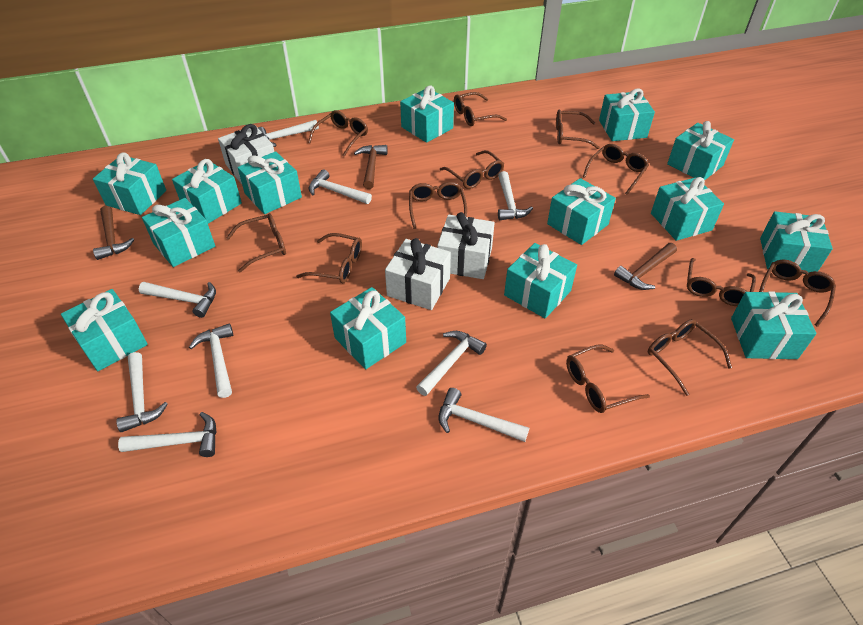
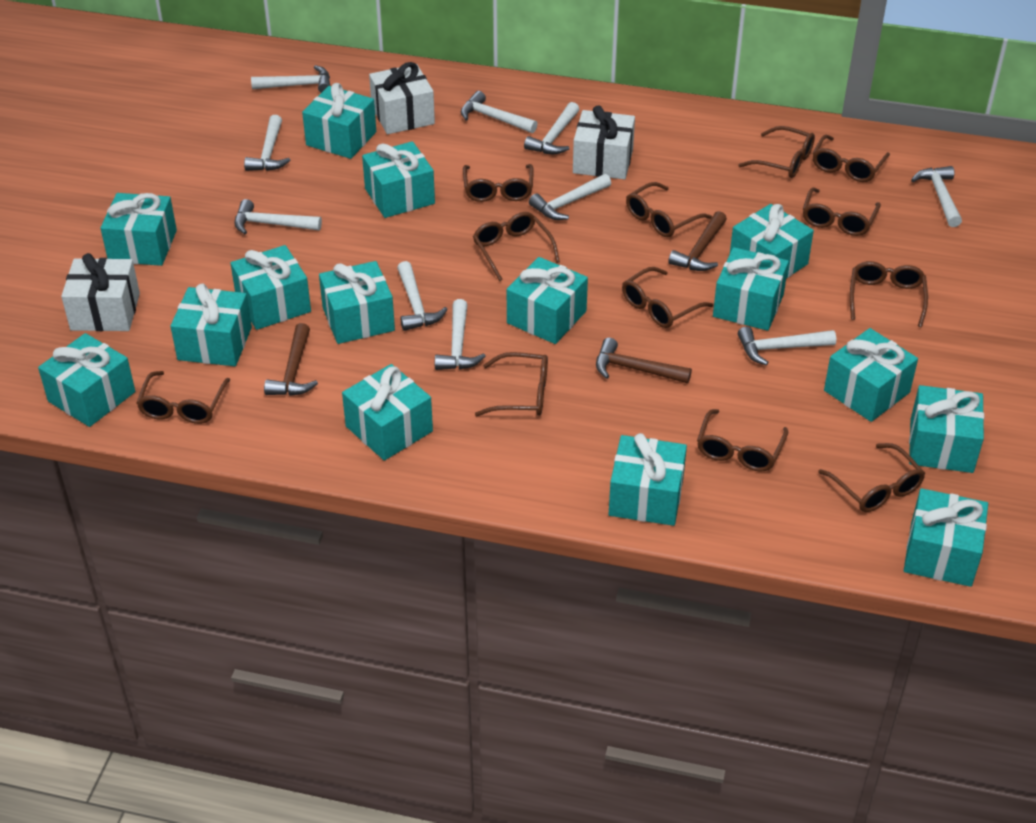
turquoise gift: 14 -> 15
white hammer: 9 -> 10

